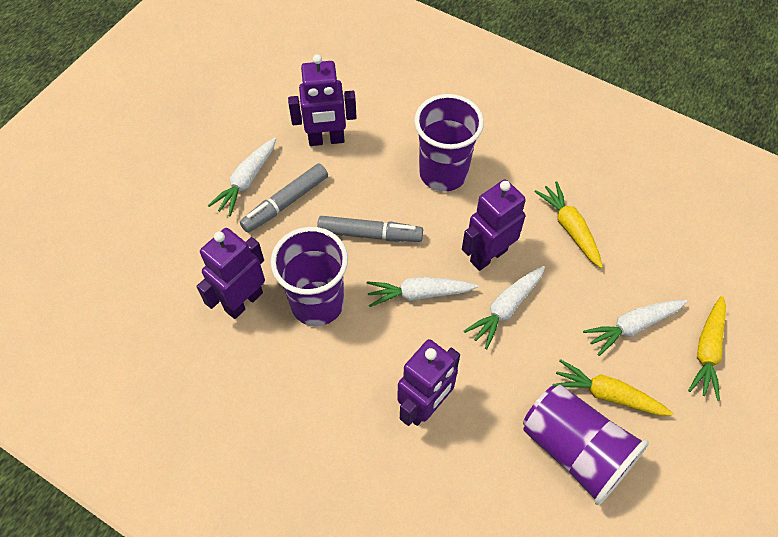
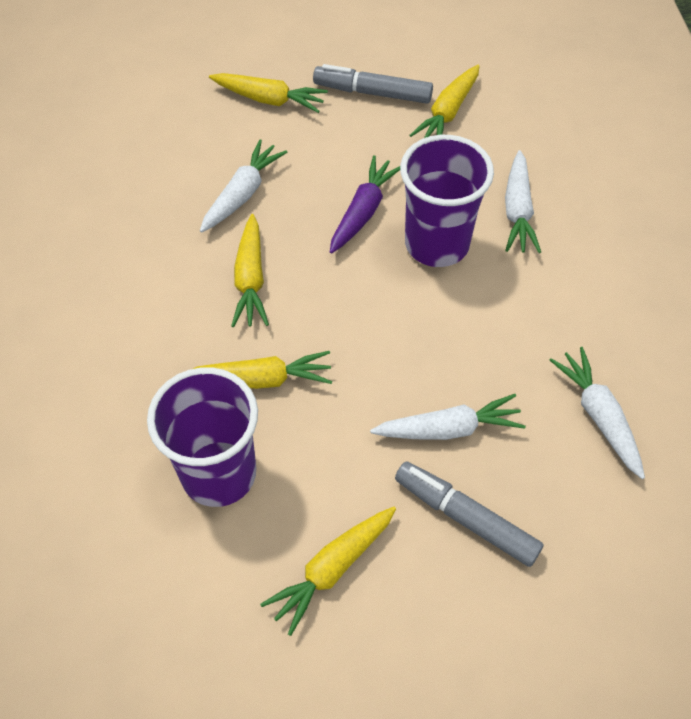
purple carrot: 0 -> 1
purple cup: 3 -> 2
purple robot: 4 -> 0
yellow carrot: 3 -> 5

